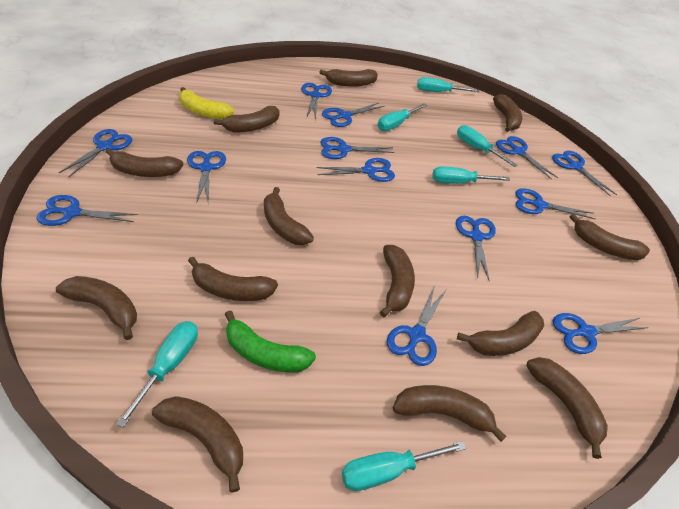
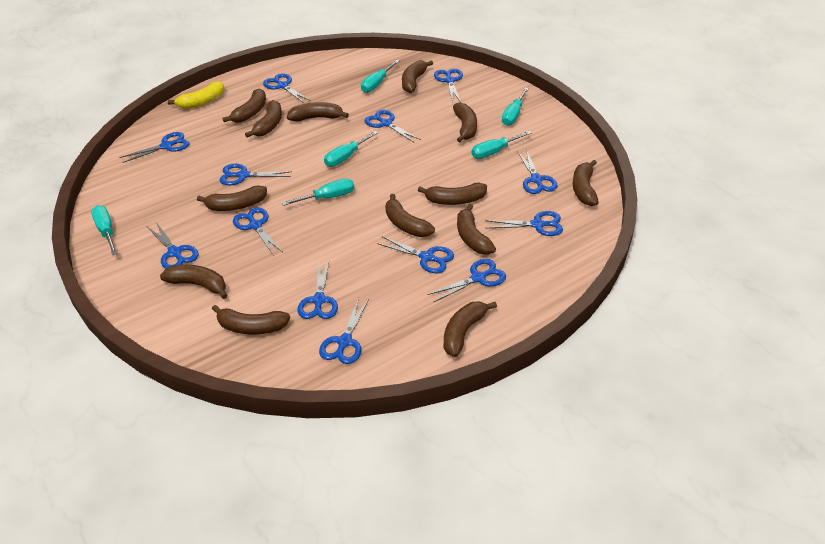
green banana: 1 -> 0

